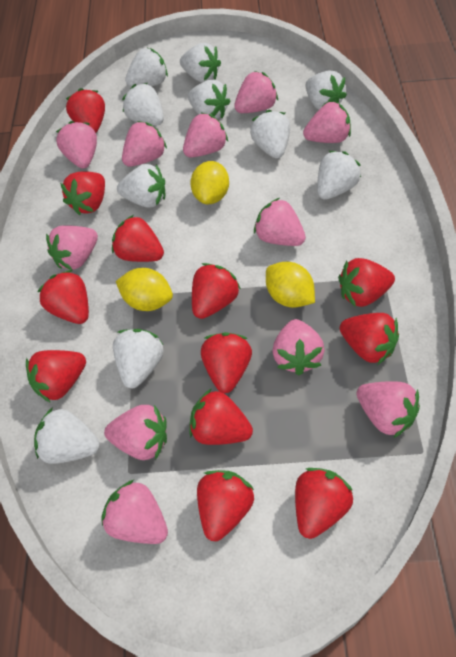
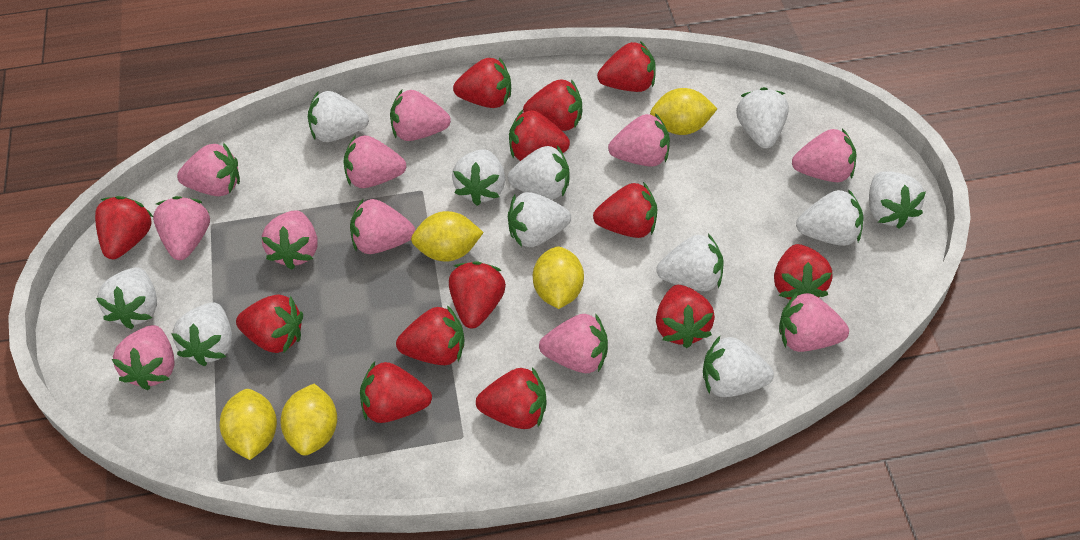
red strawberry: 12 -> 13
white strawberry: 10 -> 11
yellow lemon: 3 -> 5

